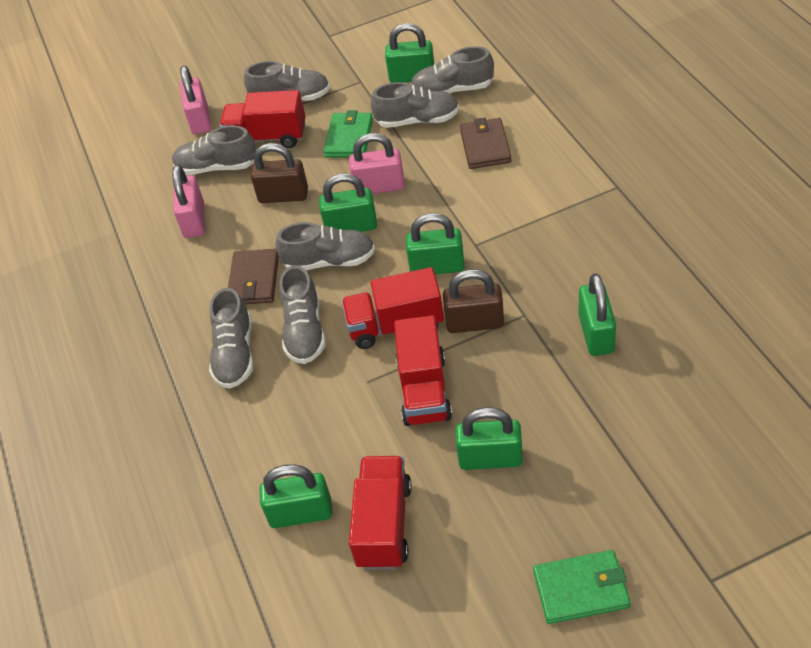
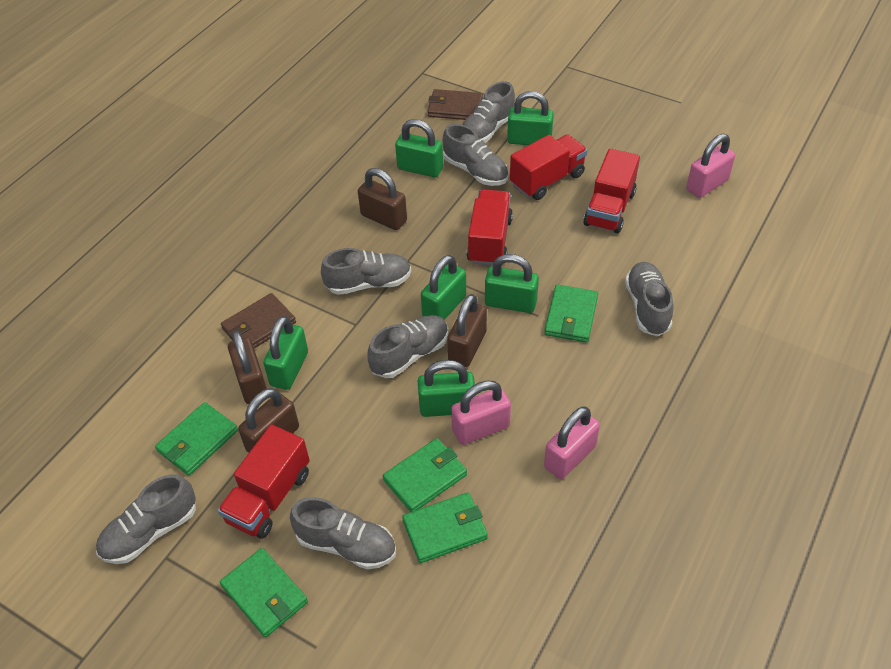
brown padlock: 2 -> 4
green wallet: 2 -> 5

